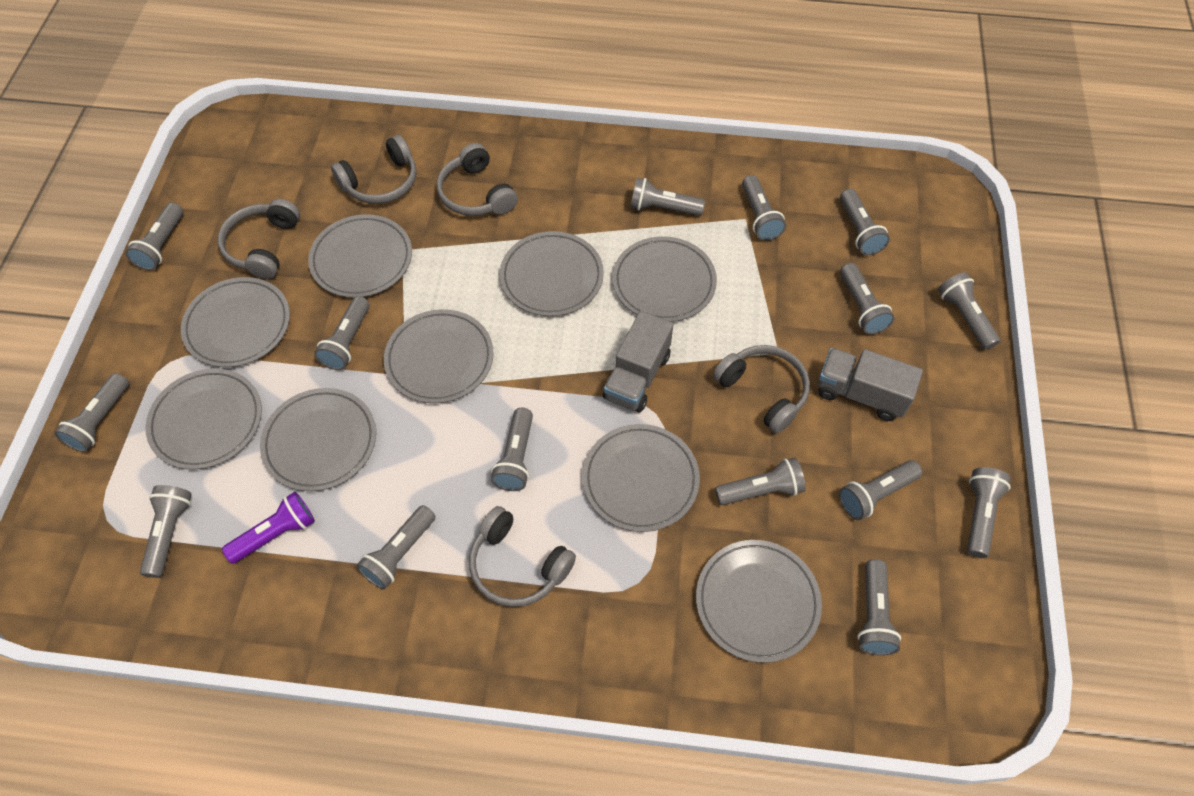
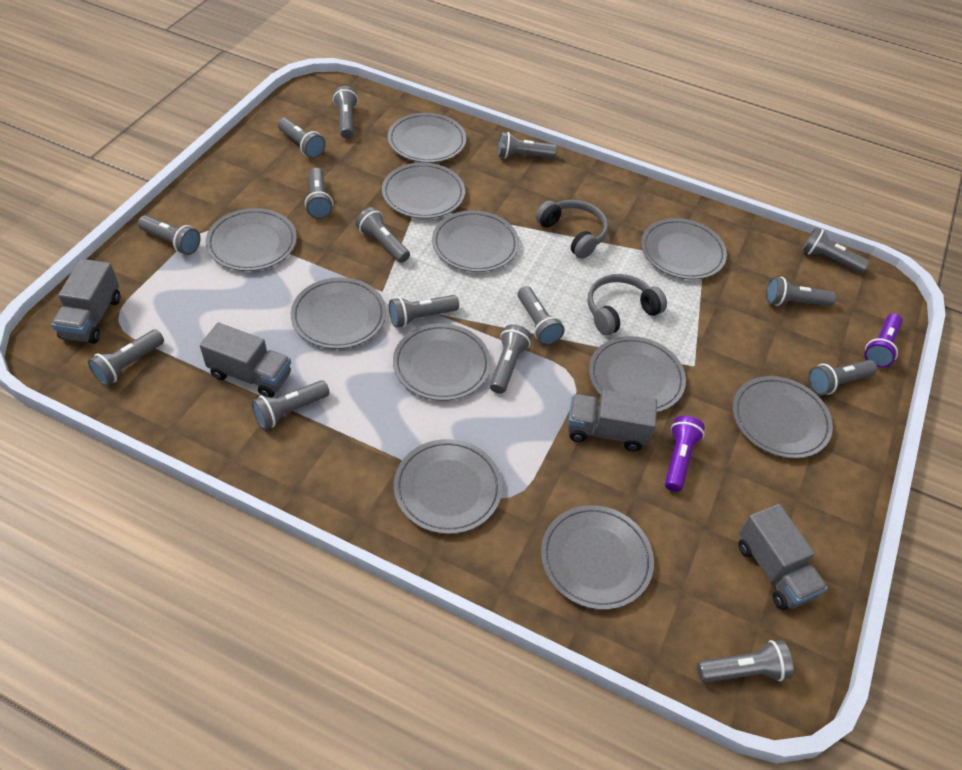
grey headphones: 5 -> 2
grey plate: 9 -> 11
grey truck: 2 -> 4
purple flashlight: 1 -> 2

